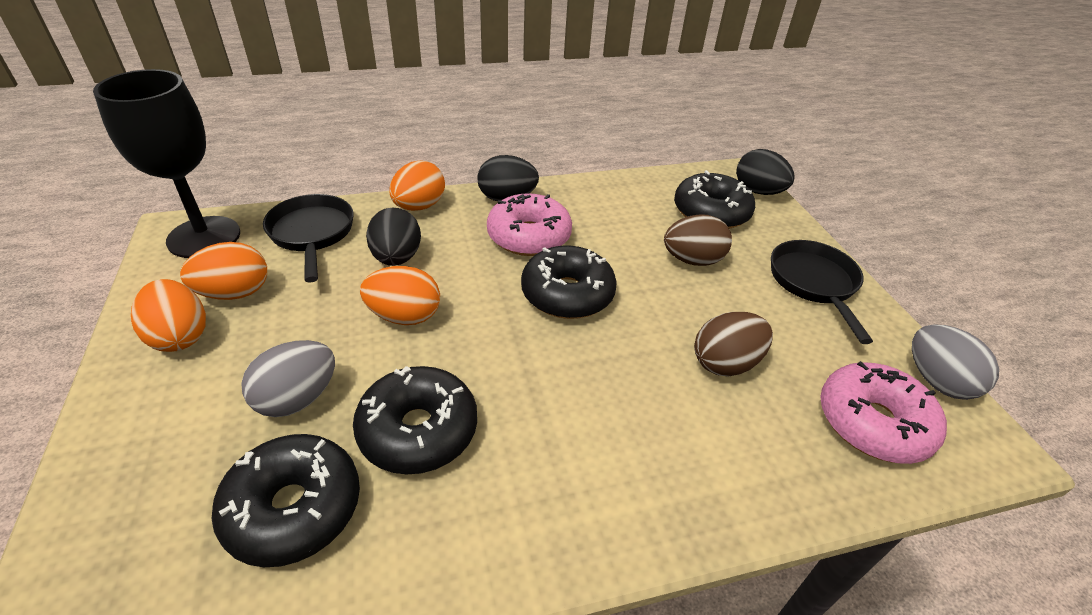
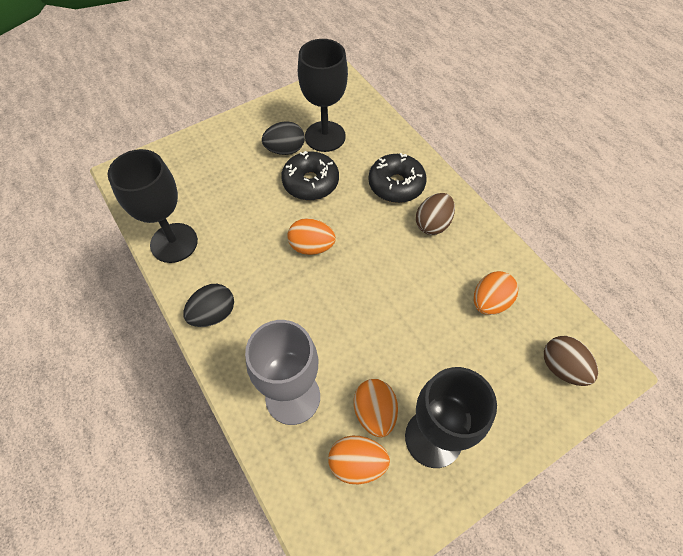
black donut: 4 -> 2
black egg: 3 -> 2
black goblet: 1 -> 3
black pan: 2 -> 0
grey egg: 2 -> 0
grey goblet: 0 -> 1
pink donut: 2 -> 0

